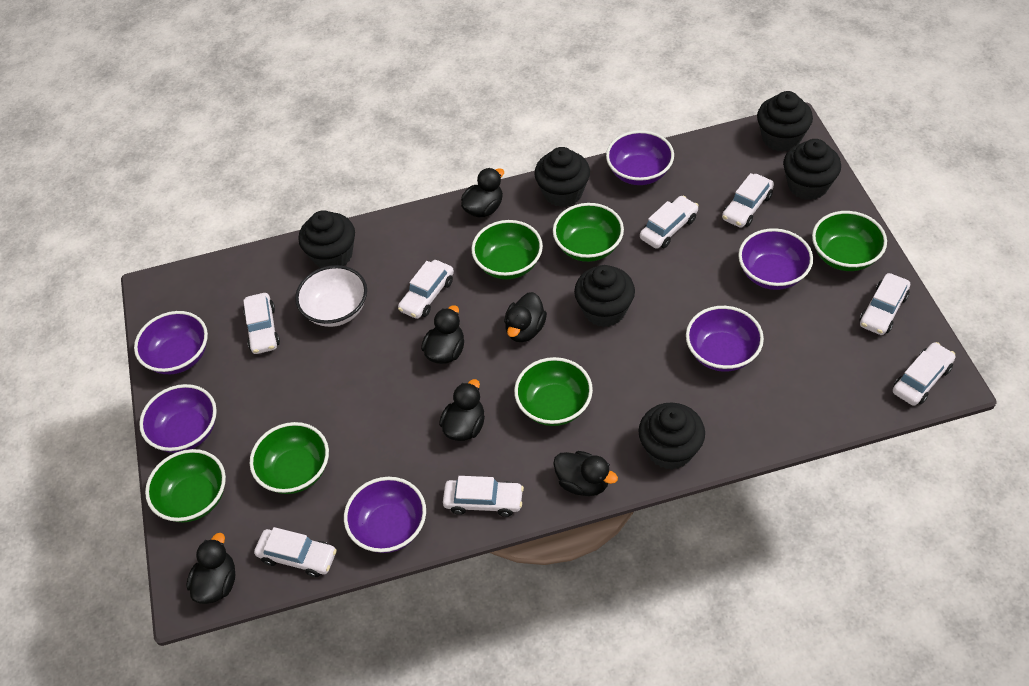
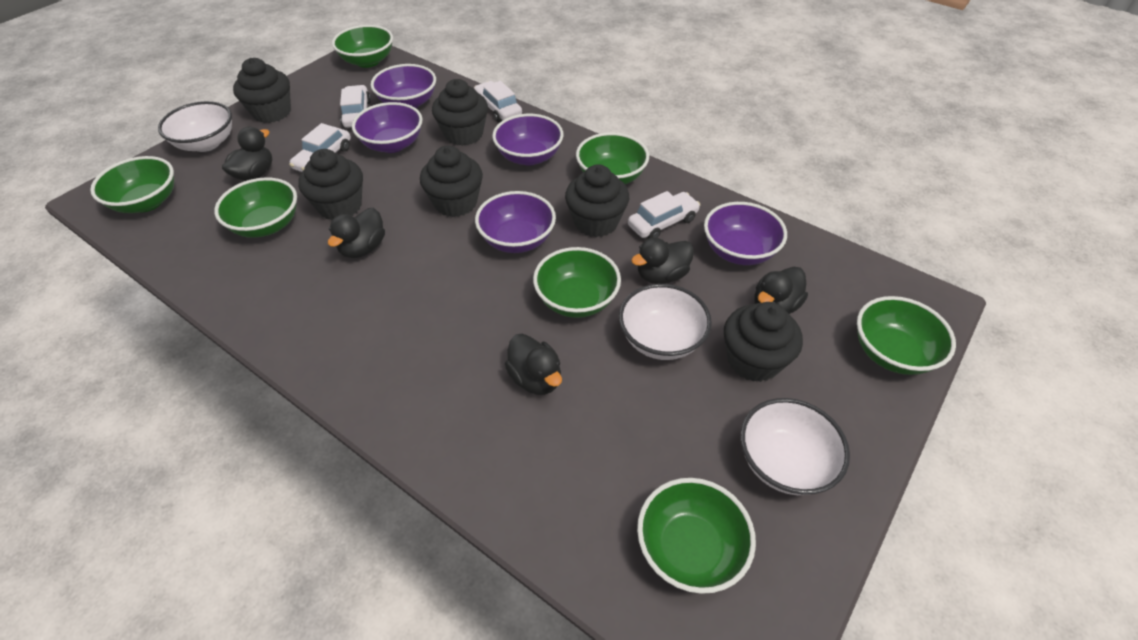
black duck: 6 -> 5
green bowl: 6 -> 7
purple bowl: 6 -> 5
white bowl: 1 -> 3
white car: 8 -> 4

